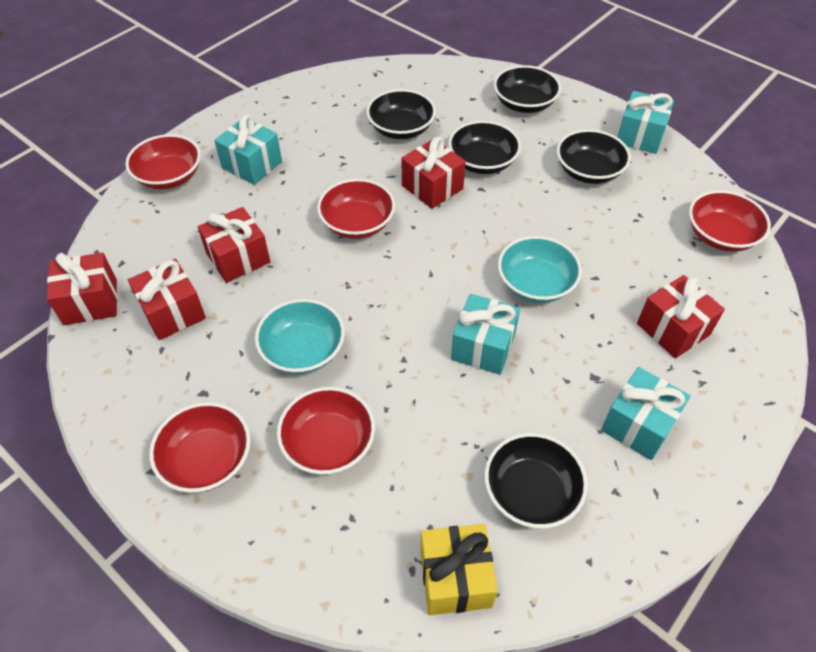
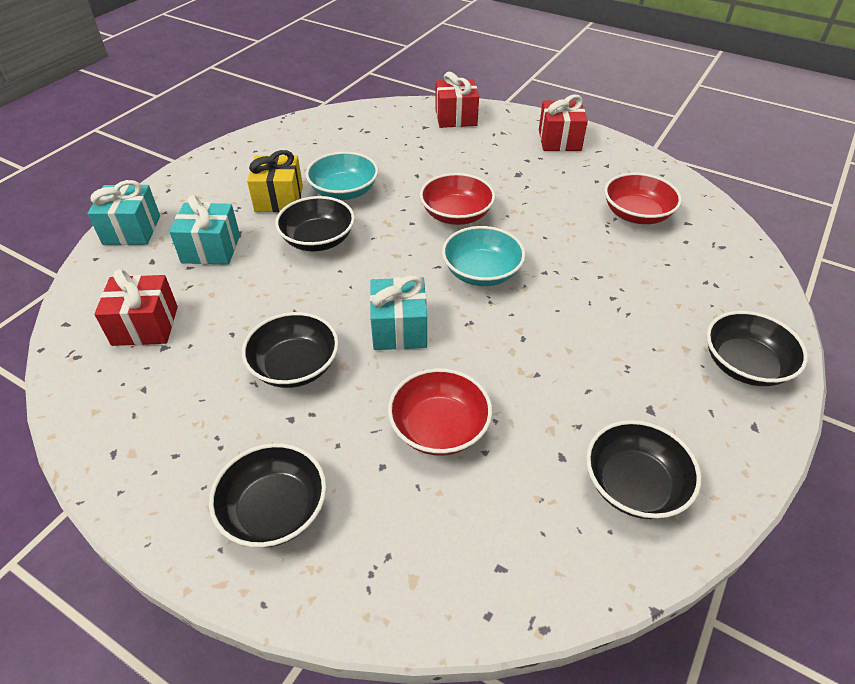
red bowl: 5 -> 3
red gift: 5 -> 3
turquoise gift: 4 -> 3

